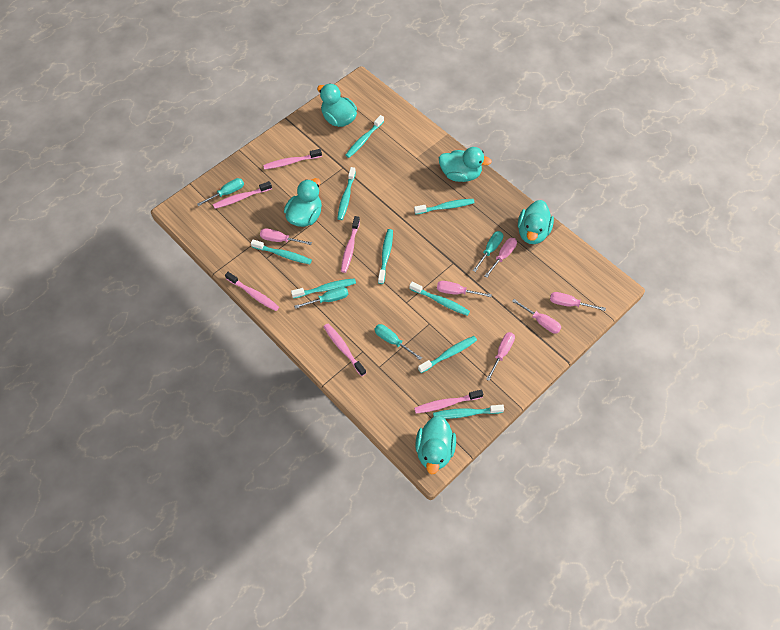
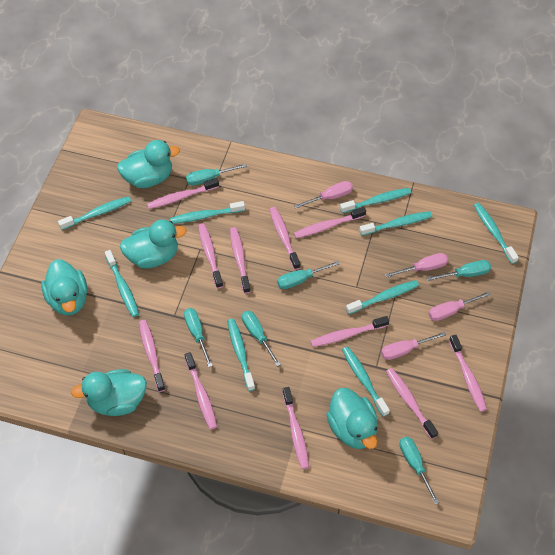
pink screwdriver: 6 -> 4
pink toothbrush: 6 -> 11
turquoise screwdriver: 4 -> 6

